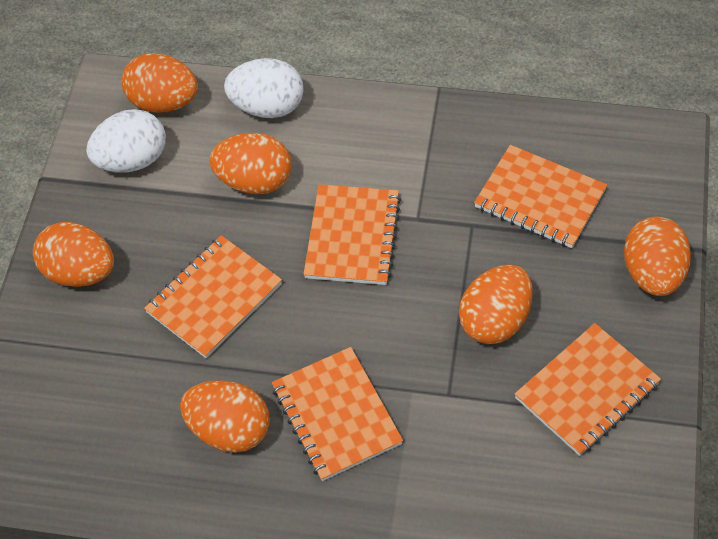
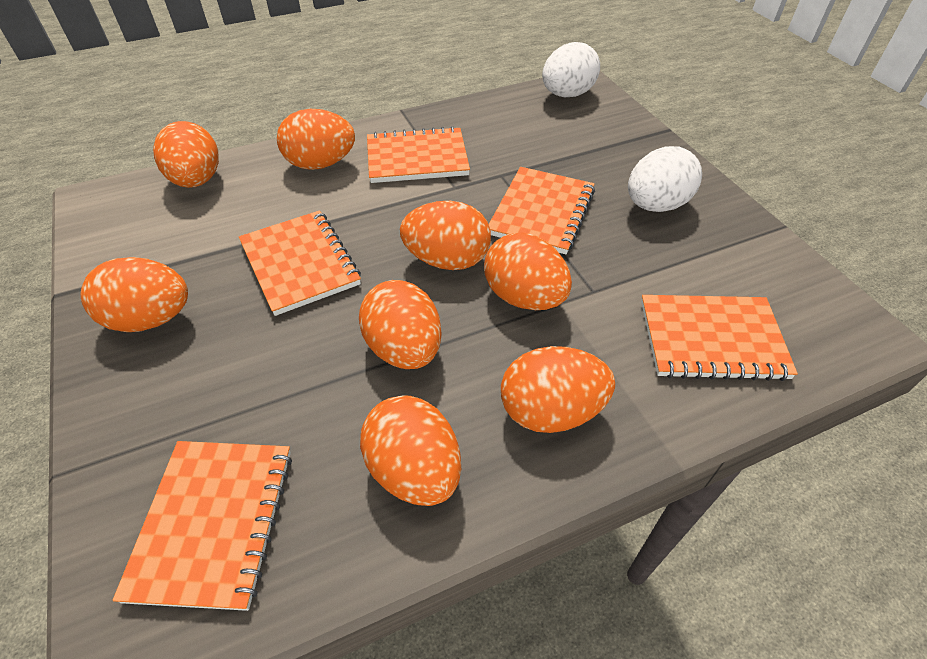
orange egg: 6 -> 8

